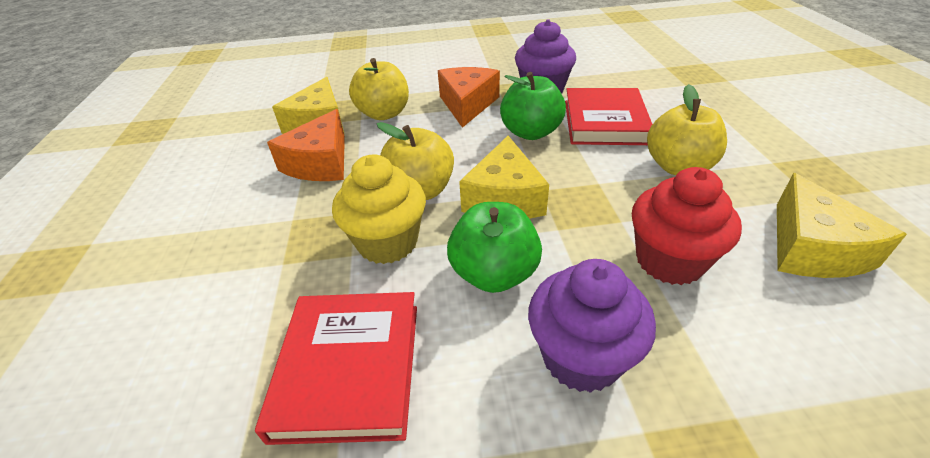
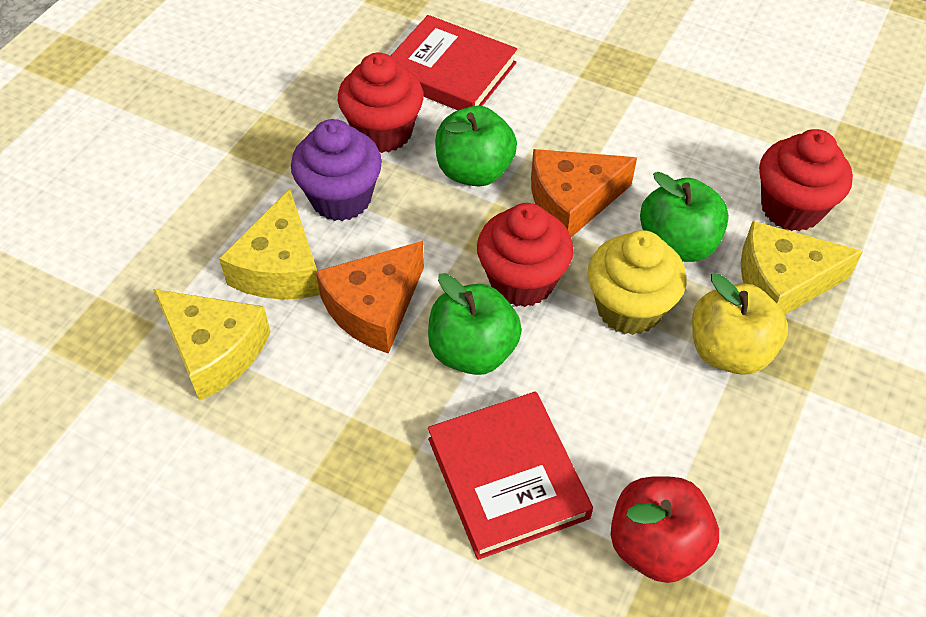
green apple: 2 -> 3
purple cupcake: 2 -> 1
red apple: 0 -> 1
red cupcake: 1 -> 3
yellow apple: 3 -> 1

